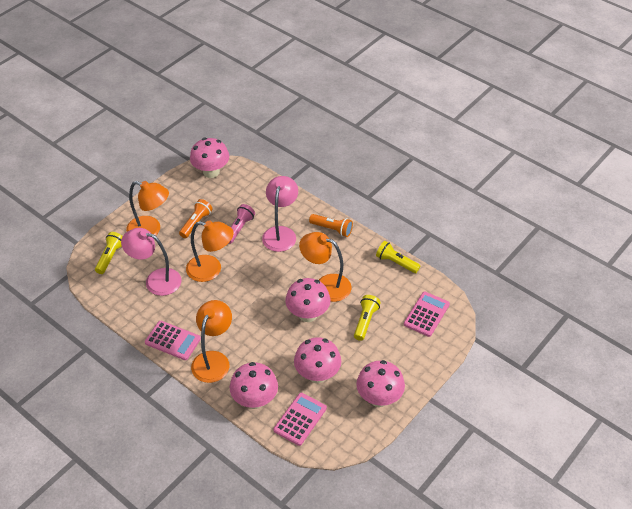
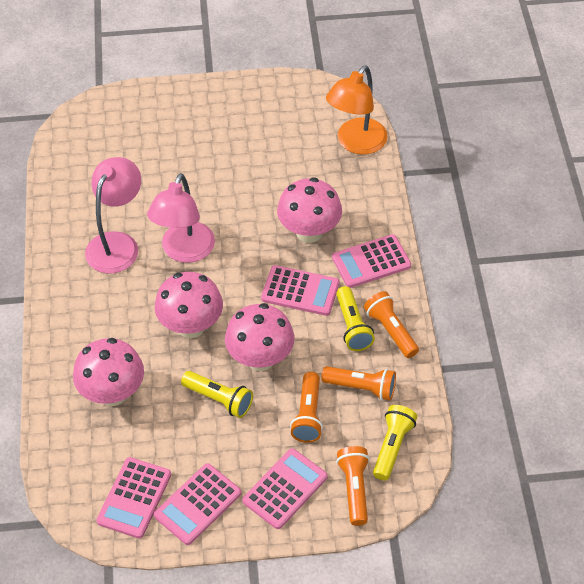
orange flashlight: 2 -> 4
orange lamp: 4 -> 1
pink calculator: 3 -> 5
pink flashlight: 1 -> 0
pink mushroom: 5 -> 4

